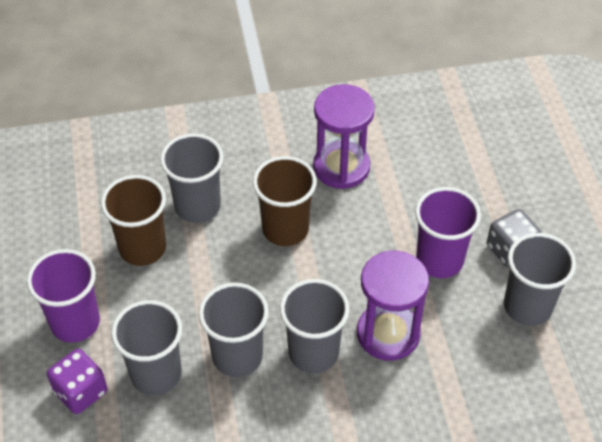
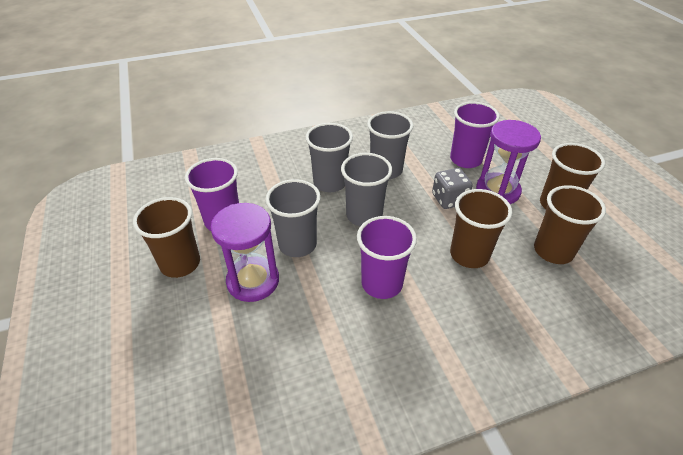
brown cup: 2 -> 4
grey cup: 5 -> 4
purple cup: 2 -> 3
purple dice: 1 -> 0

